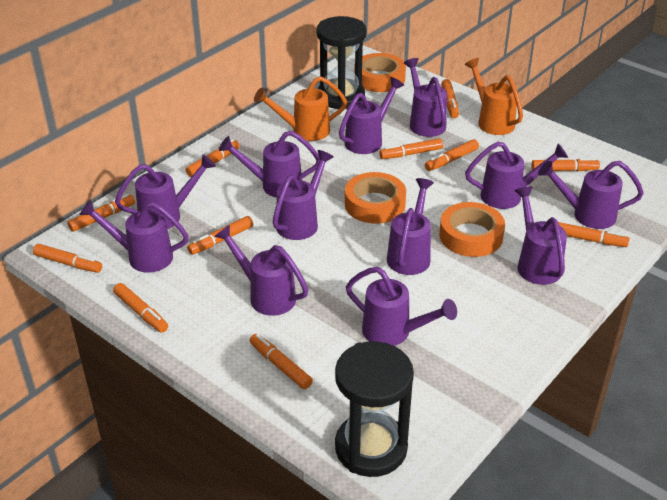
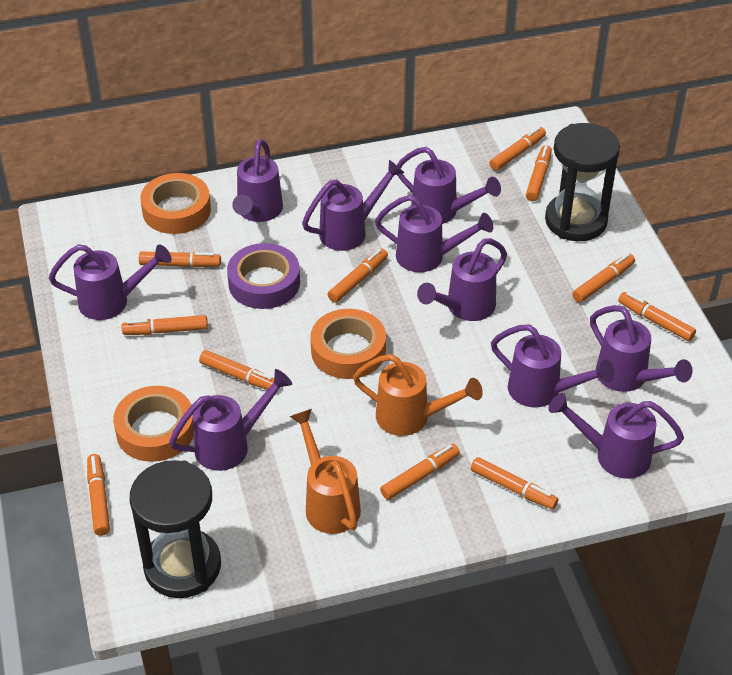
purple tape: 0 -> 1
purple watering can: 12 -> 10

